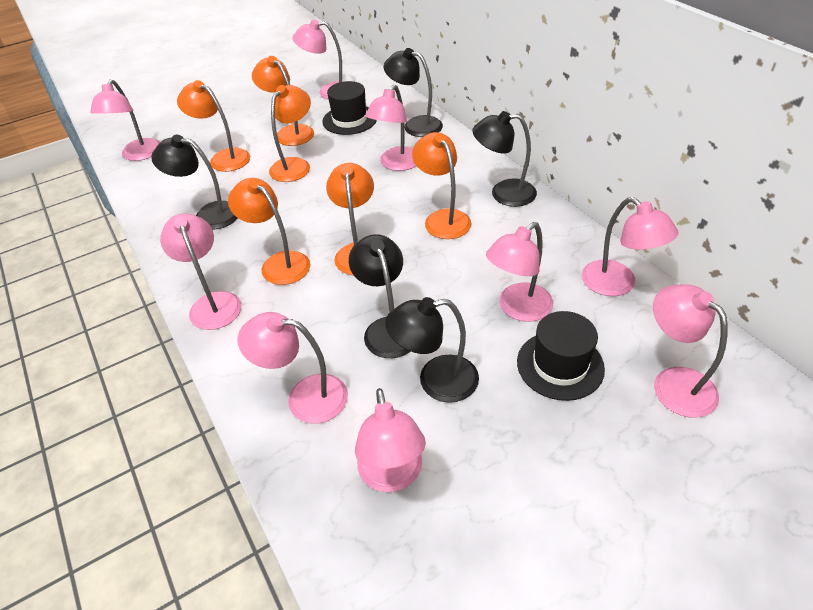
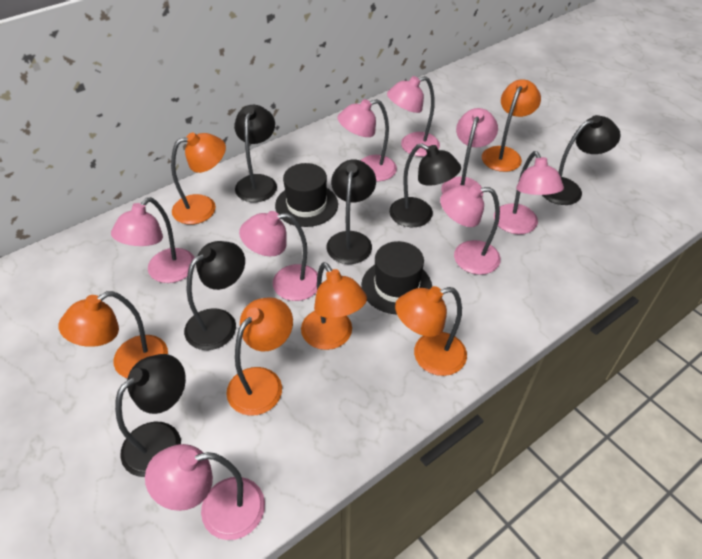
black lamp: 5 -> 6
pink lamp: 9 -> 8

